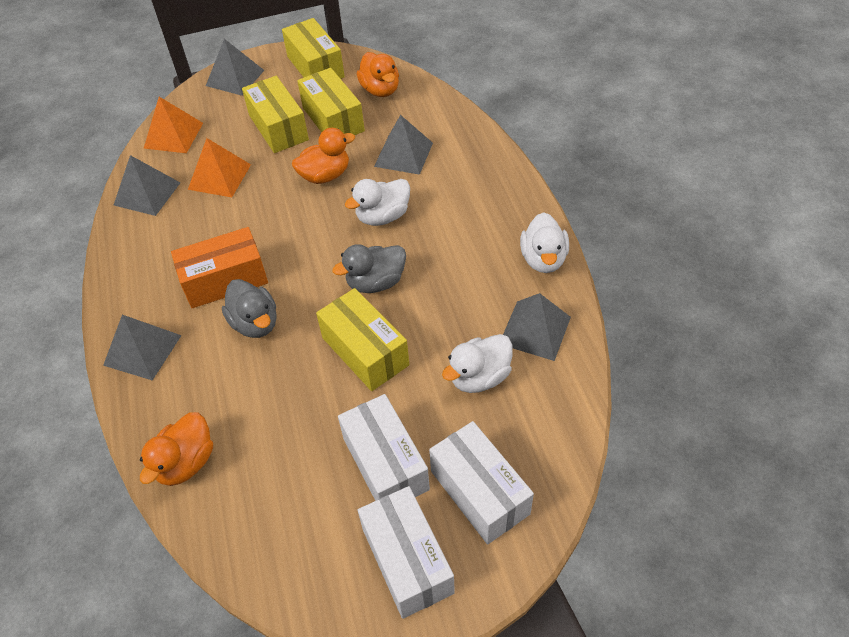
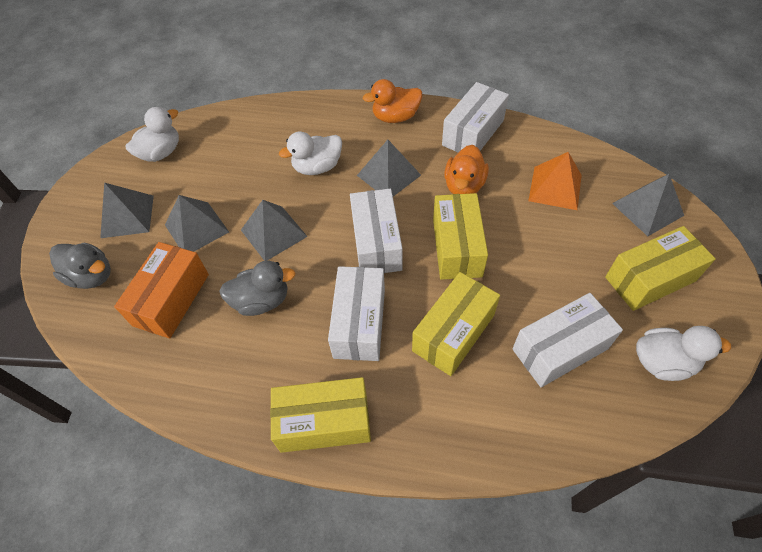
orange duck: 3 -> 2
orange pyramid: 2 -> 1
white box: 3 -> 4

